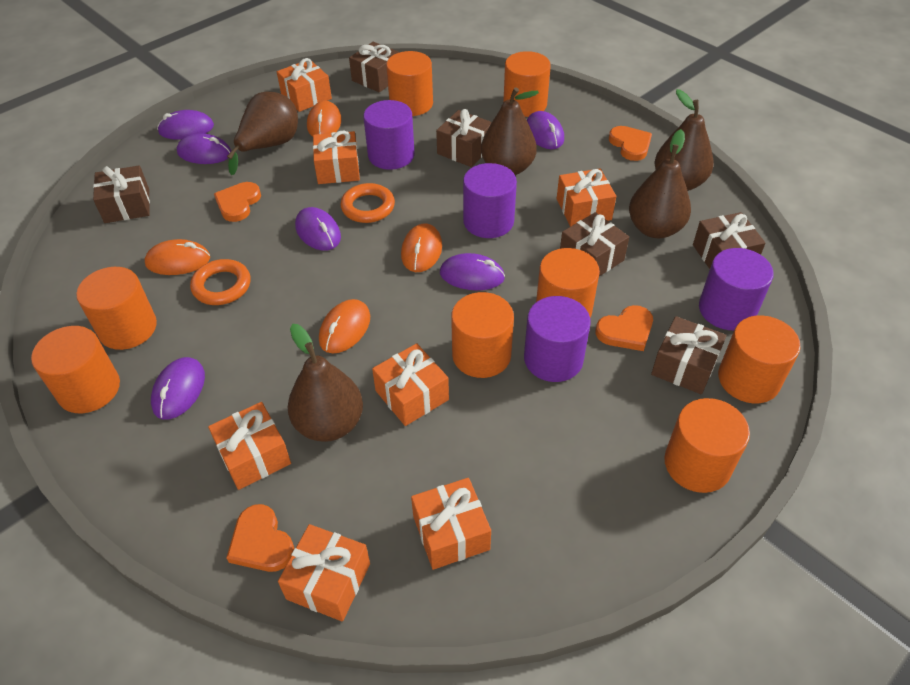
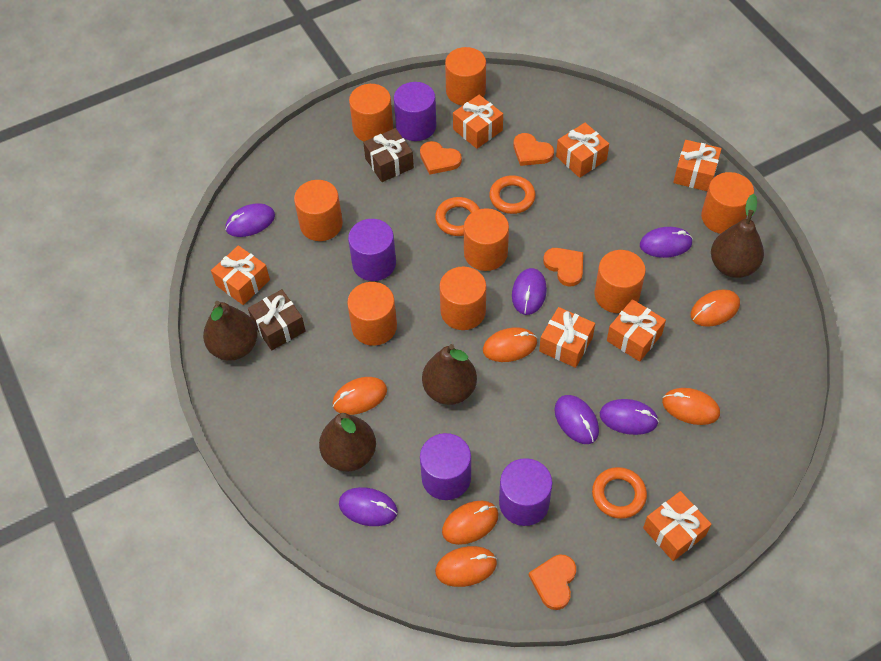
brown gift: 6 -> 2
brown pear: 5 -> 4
orange mouse: 4 -> 6
orange ring: 2 -> 3

